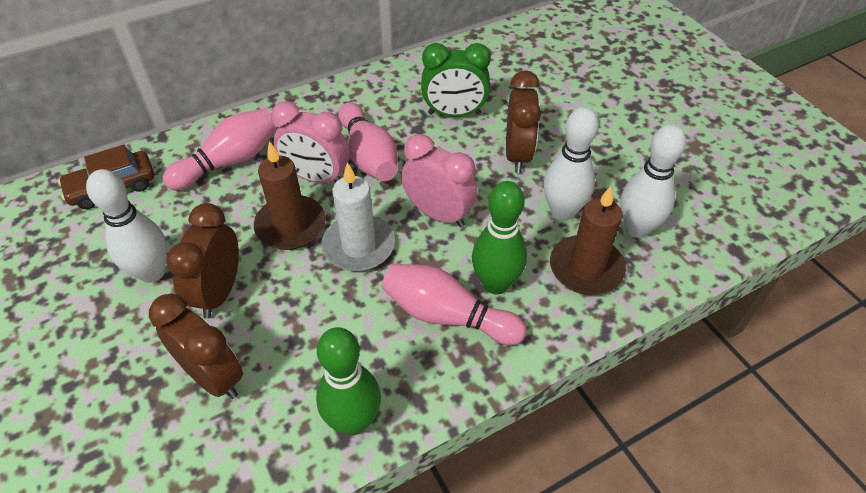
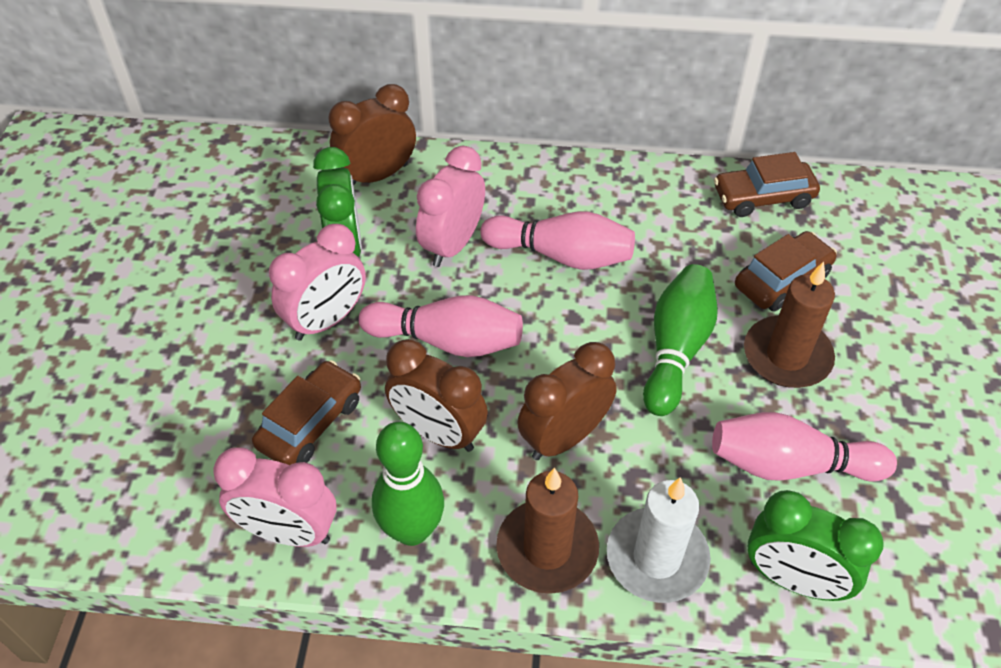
brown car: 1 -> 3
green clock: 1 -> 2
pink clock: 2 -> 3
white bowling pin: 3 -> 0

